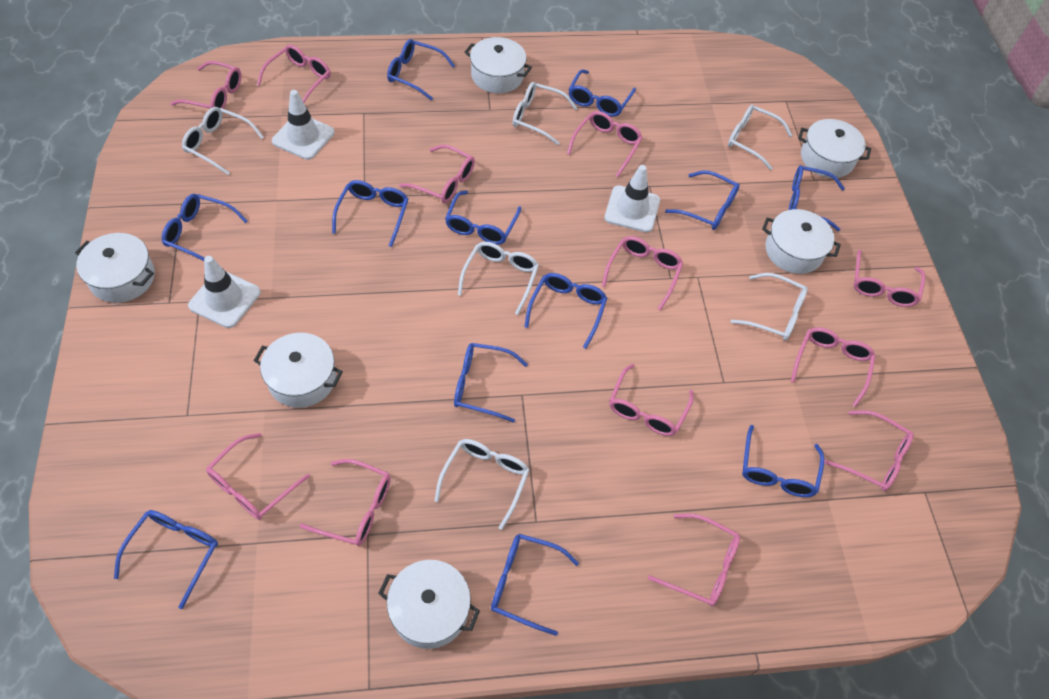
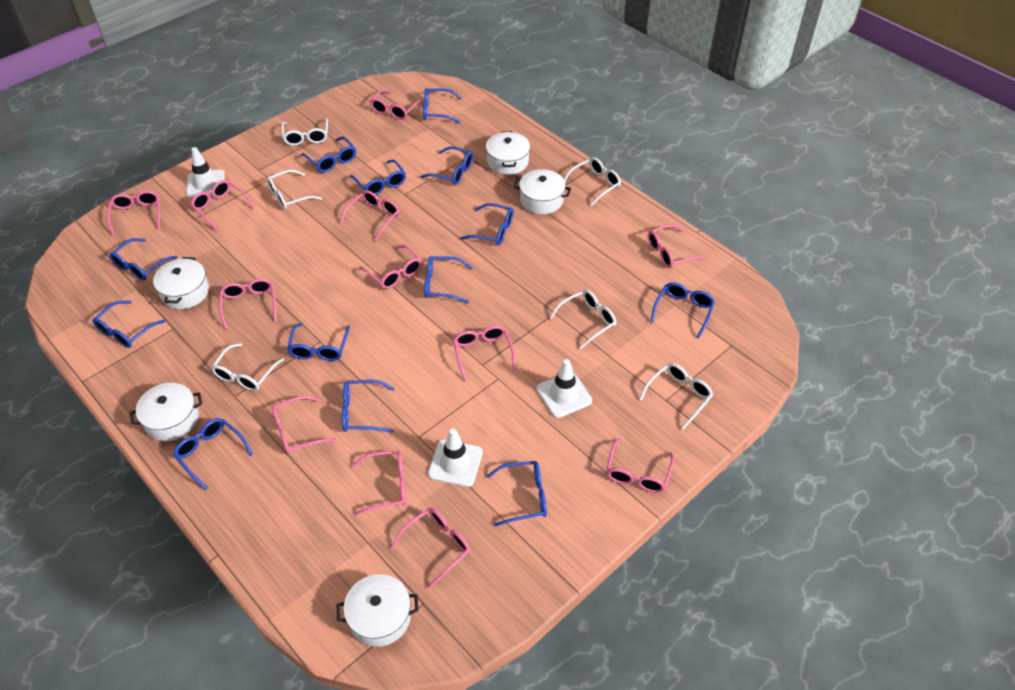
blue glasses: 12 -> 13
white pot: 6 -> 5

